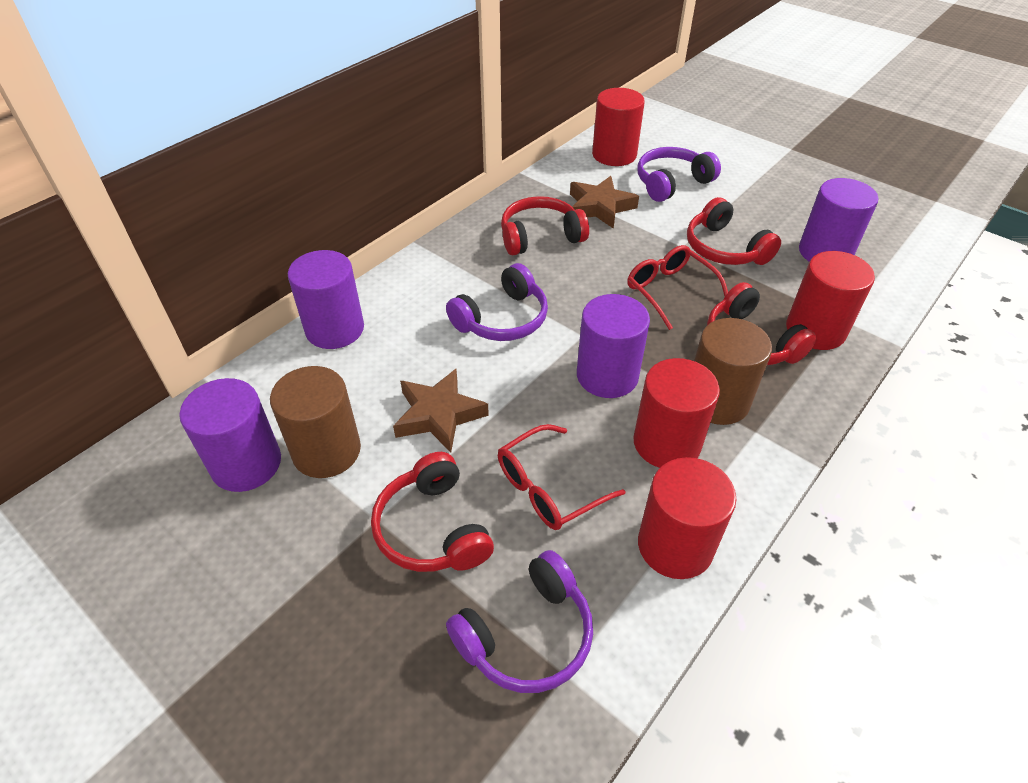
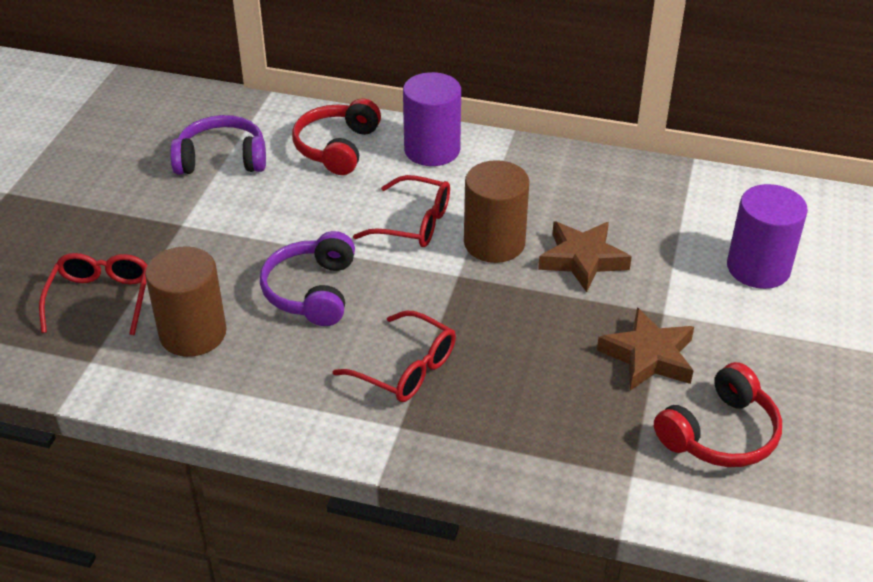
purple cylinder: 4 -> 2
purple headphones: 3 -> 2
red cylinder: 4 -> 0
red glasses: 2 -> 3
red headphones: 4 -> 2

